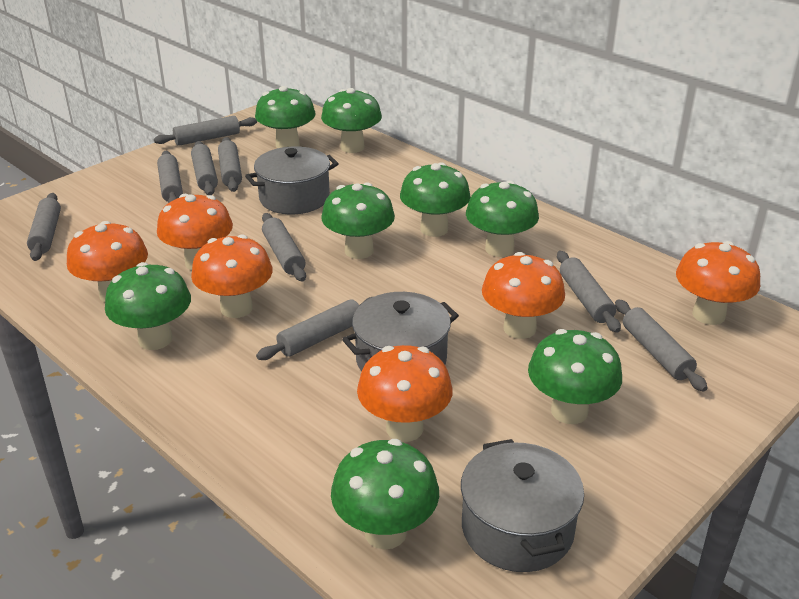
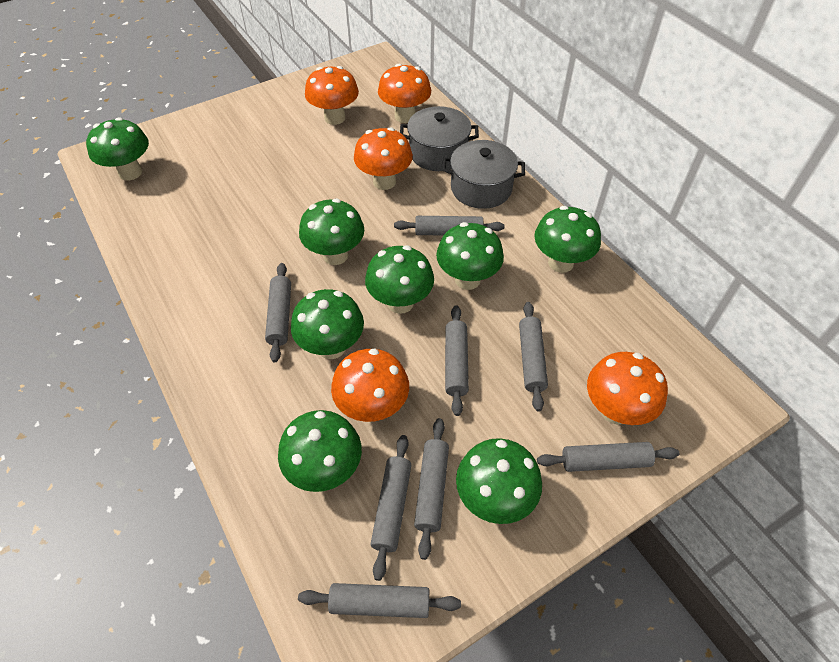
grey pot: 3 -> 2
grey rolling pin: 9 -> 8
orange mushroom: 6 -> 5

